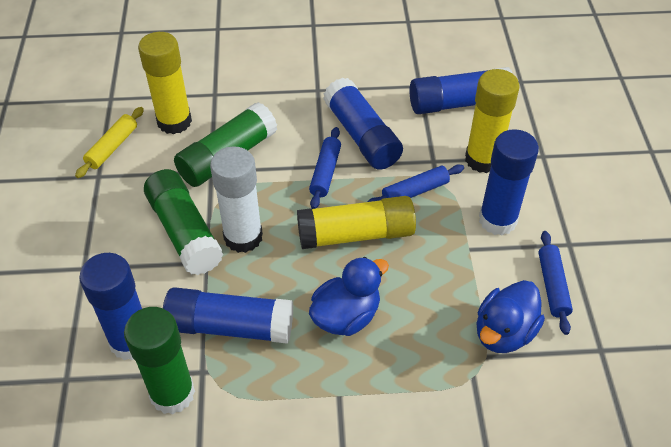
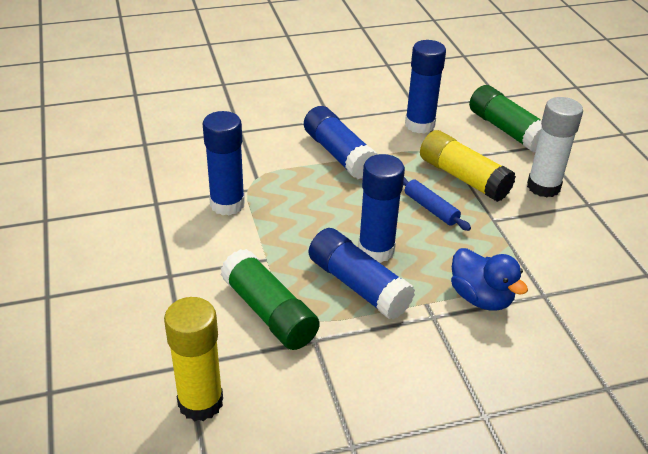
blue duck: 2 -> 1
blue rolling pin: 3 -> 1
green glue stick: 3 -> 2
yellow glue stick: 3 -> 2
yellow rolling pin: 1 -> 0

